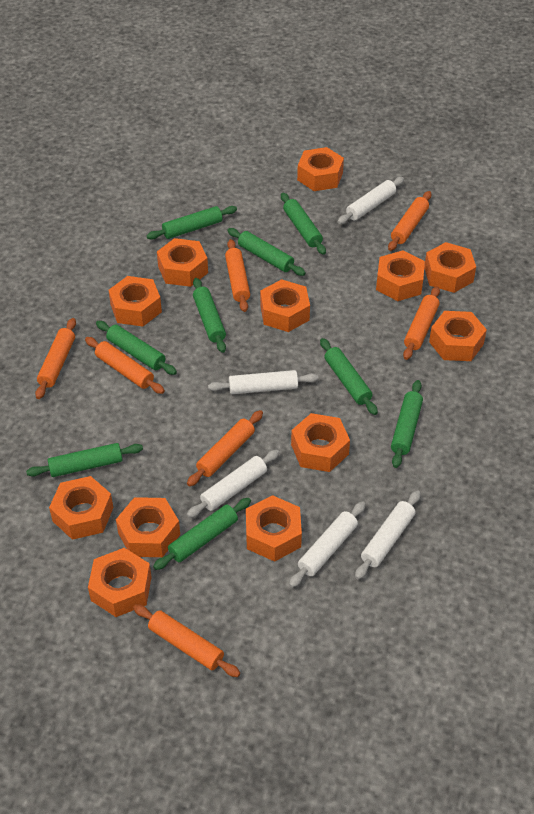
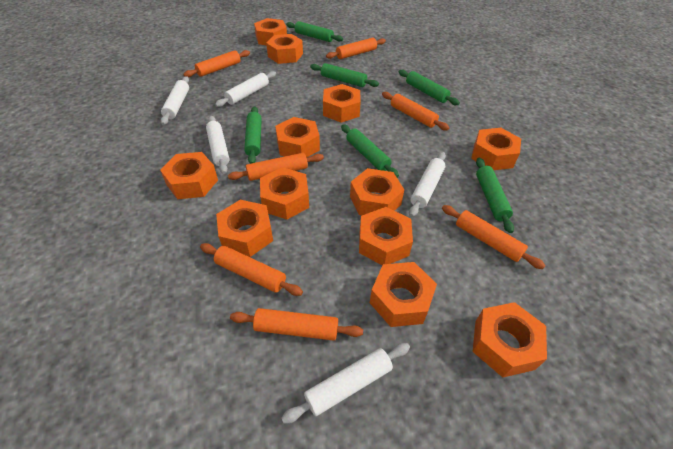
green rolling pin: 9 -> 6

